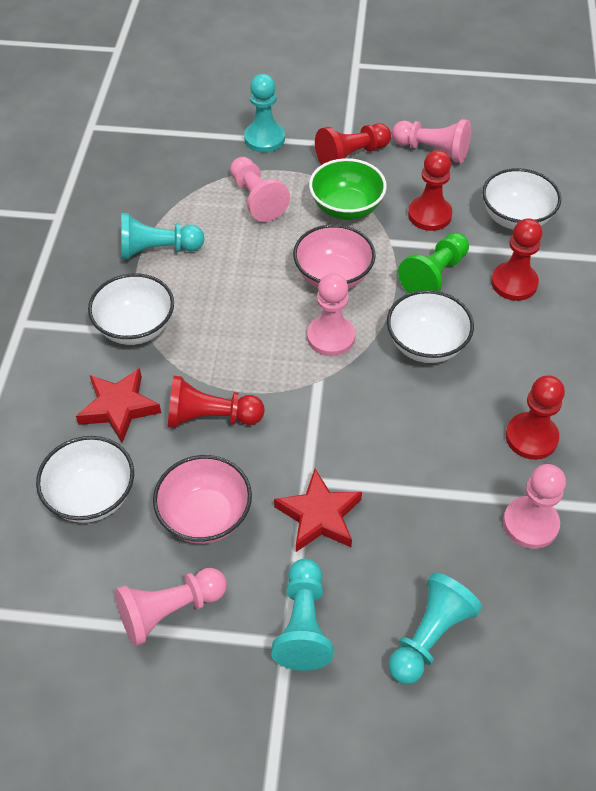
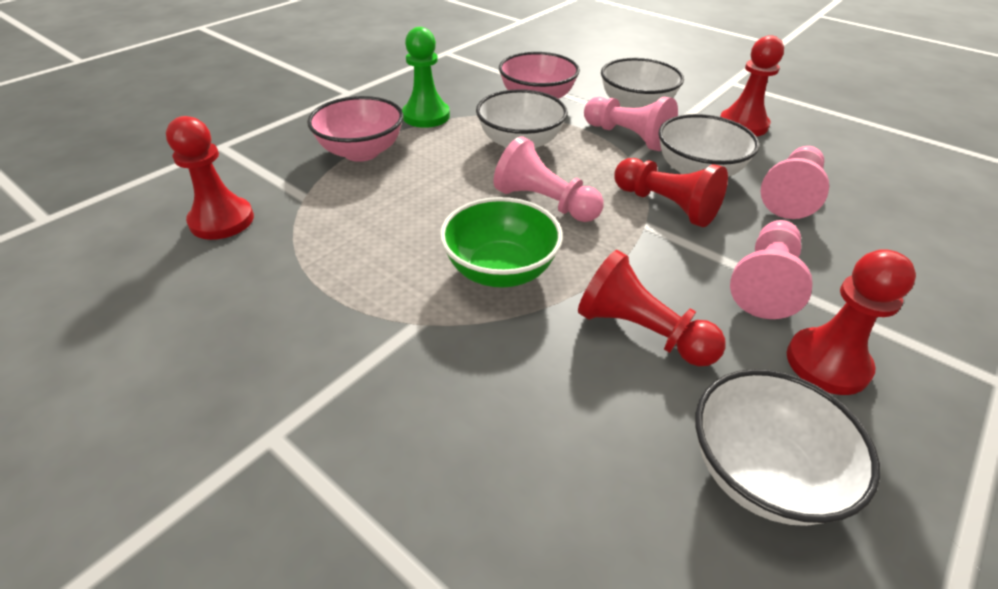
pink pawn: 5 -> 4
red star: 2 -> 0
turquoise pawn: 4 -> 0

